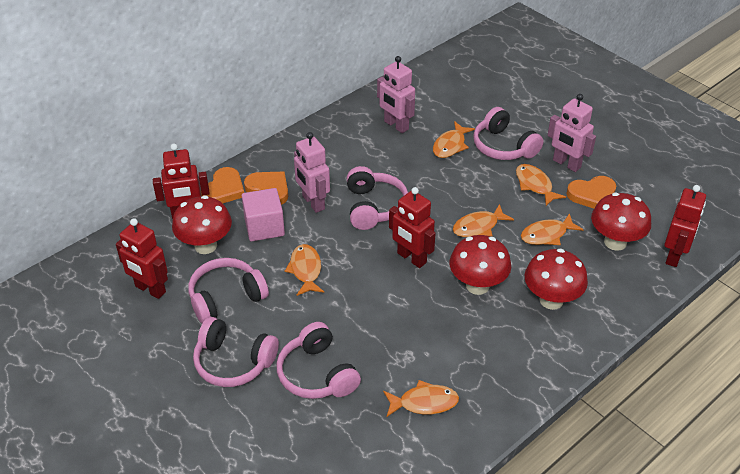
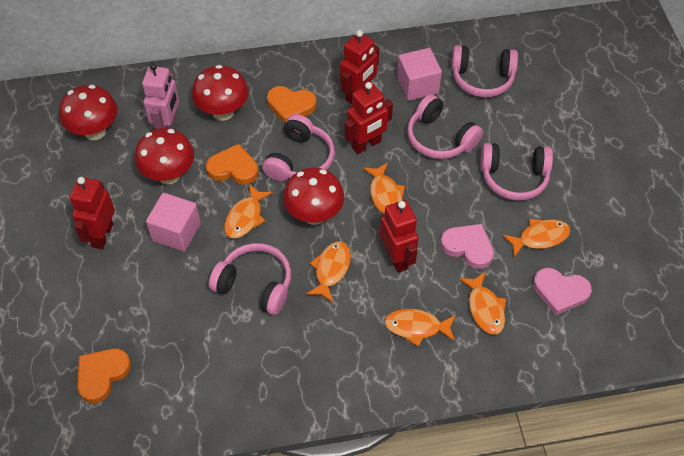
pink cube: 1 -> 2
pink heart: 0 -> 2
pink robot: 3 -> 1

